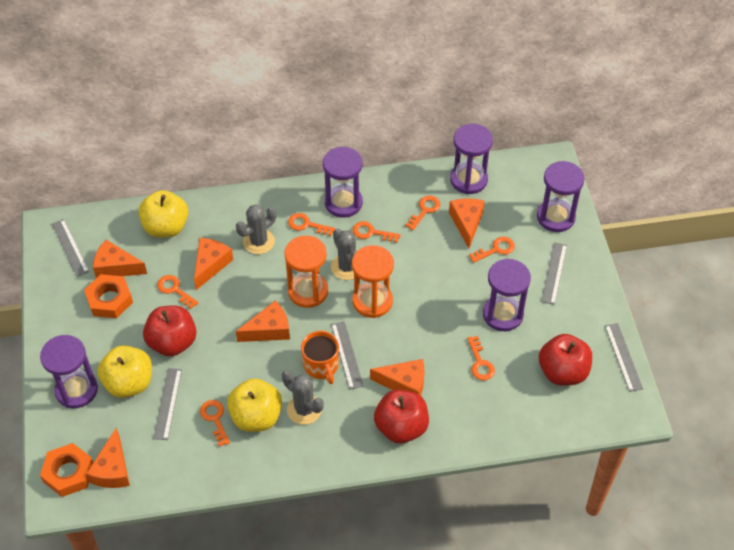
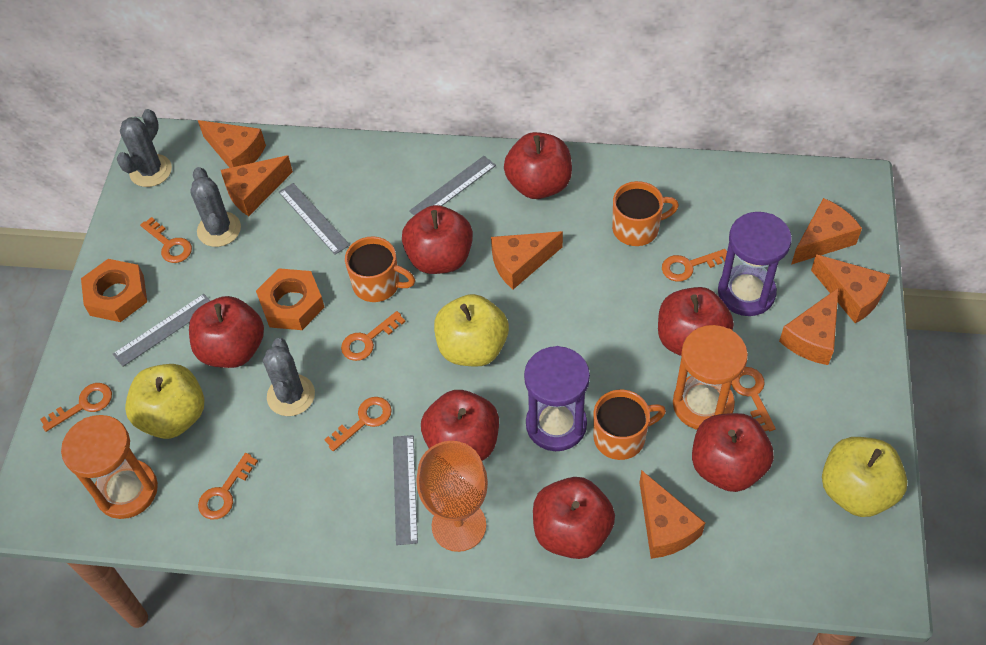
grey ruler: 5 -> 4
orange cheese: 6 -> 7
orange goblet: 0 -> 1
orange mug: 1 -> 3
purple hourglass: 5 -> 2
red apple: 3 -> 7

